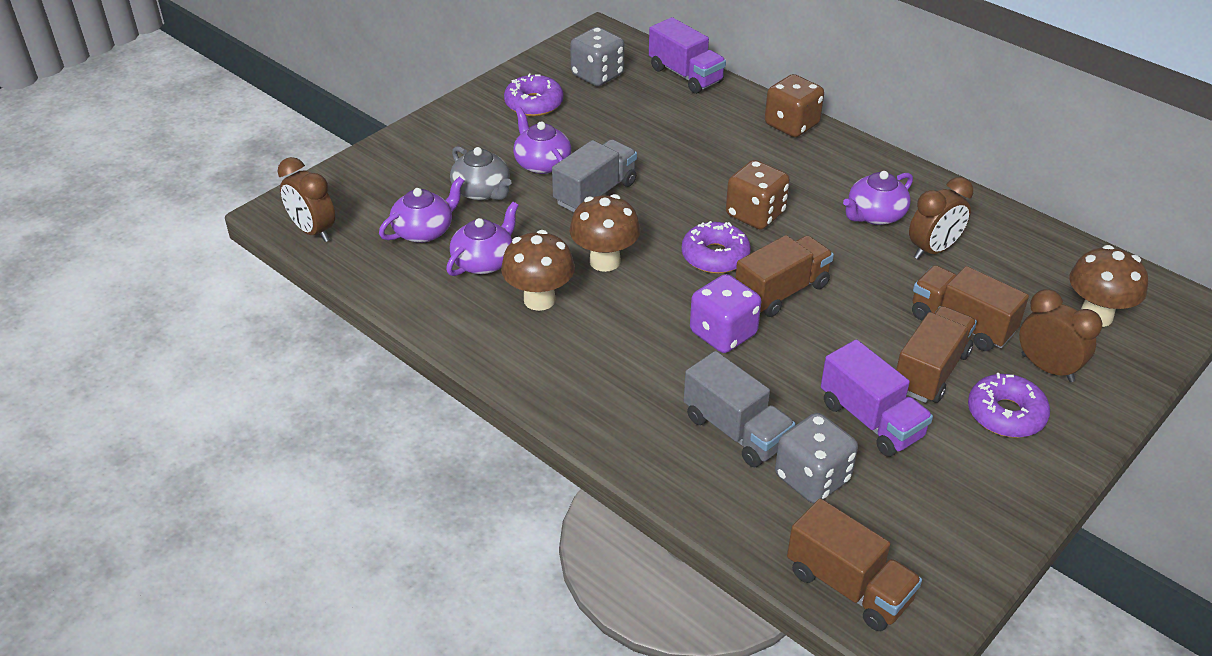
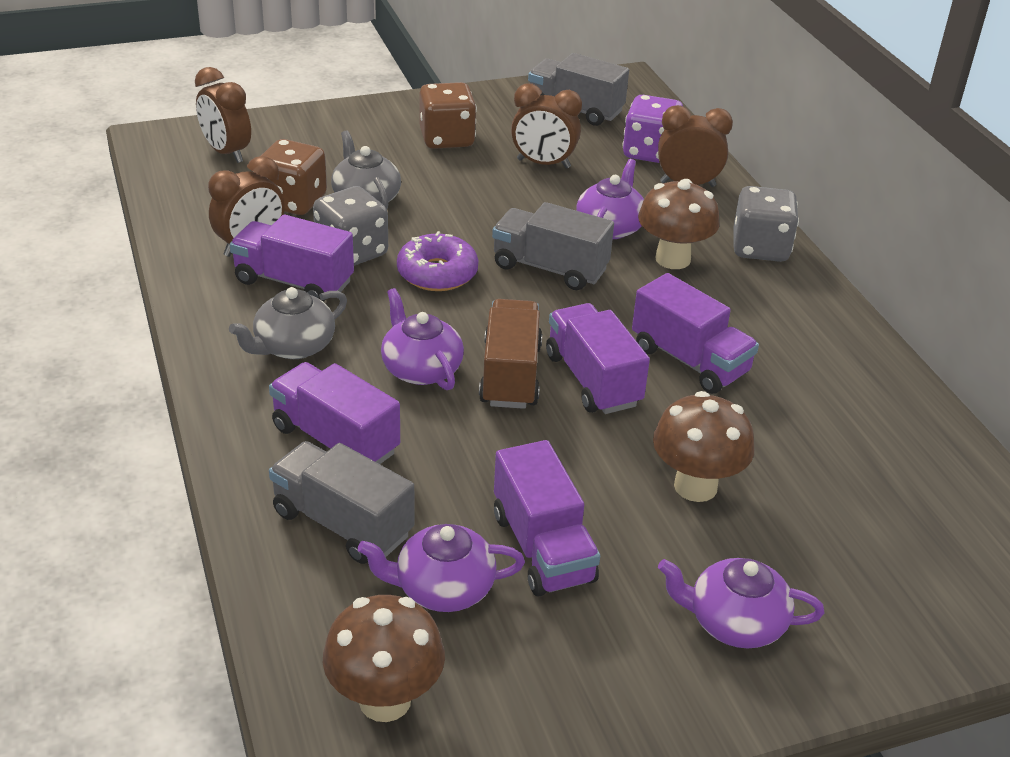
brown clock: 3 -> 4
brown truck: 4 -> 1
grey teapot: 1 -> 2
grey truck: 2 -> 3
purple donut: 3 -> 1
purple truck: 2 -> 5

